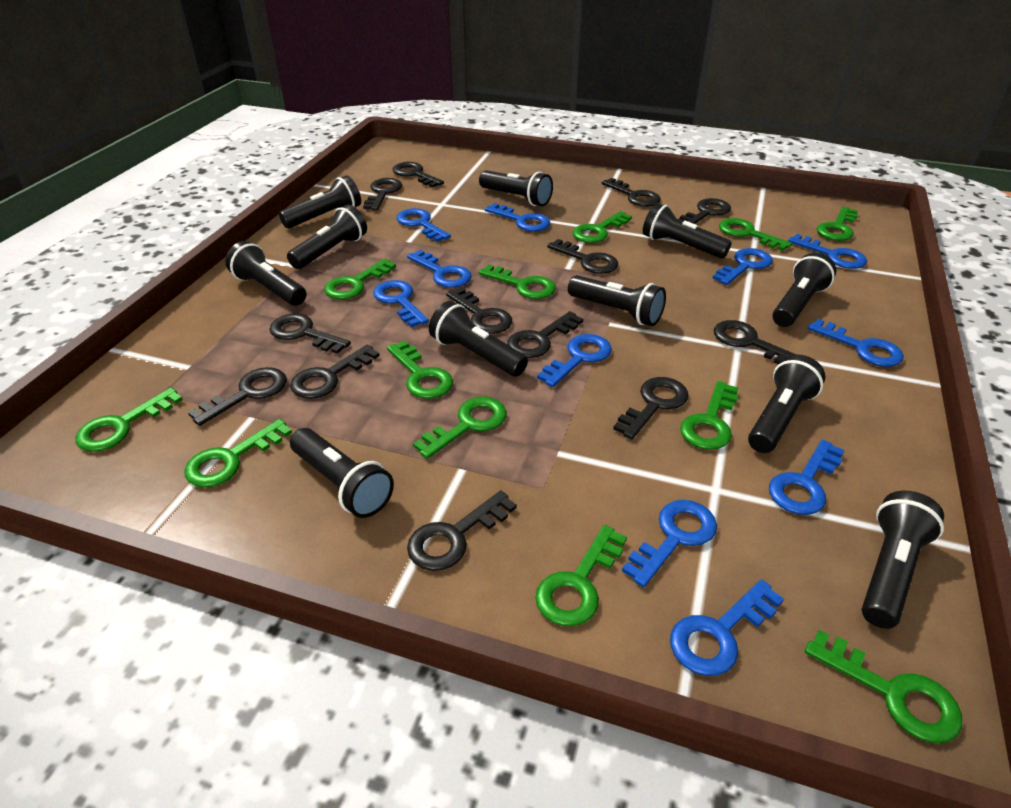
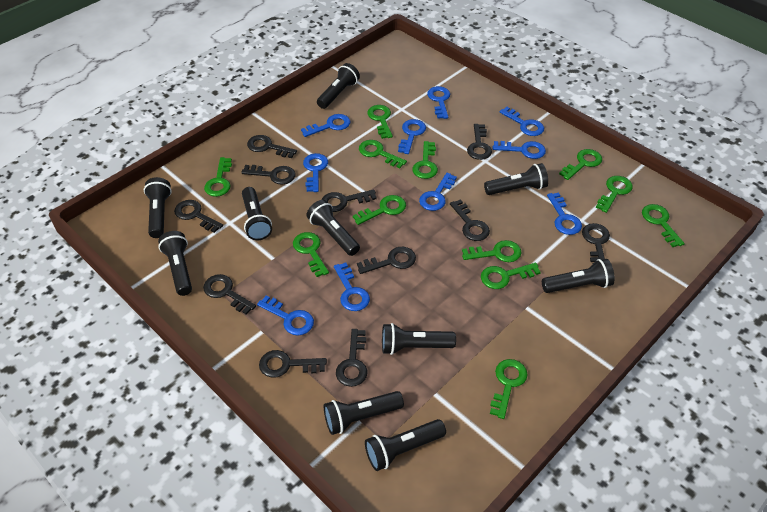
black flashlight: 11 -> 10
black key: 13 -> 11
blue key: 11 -> 10

